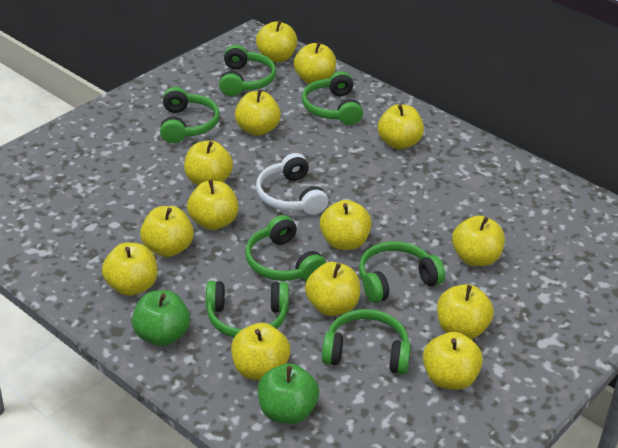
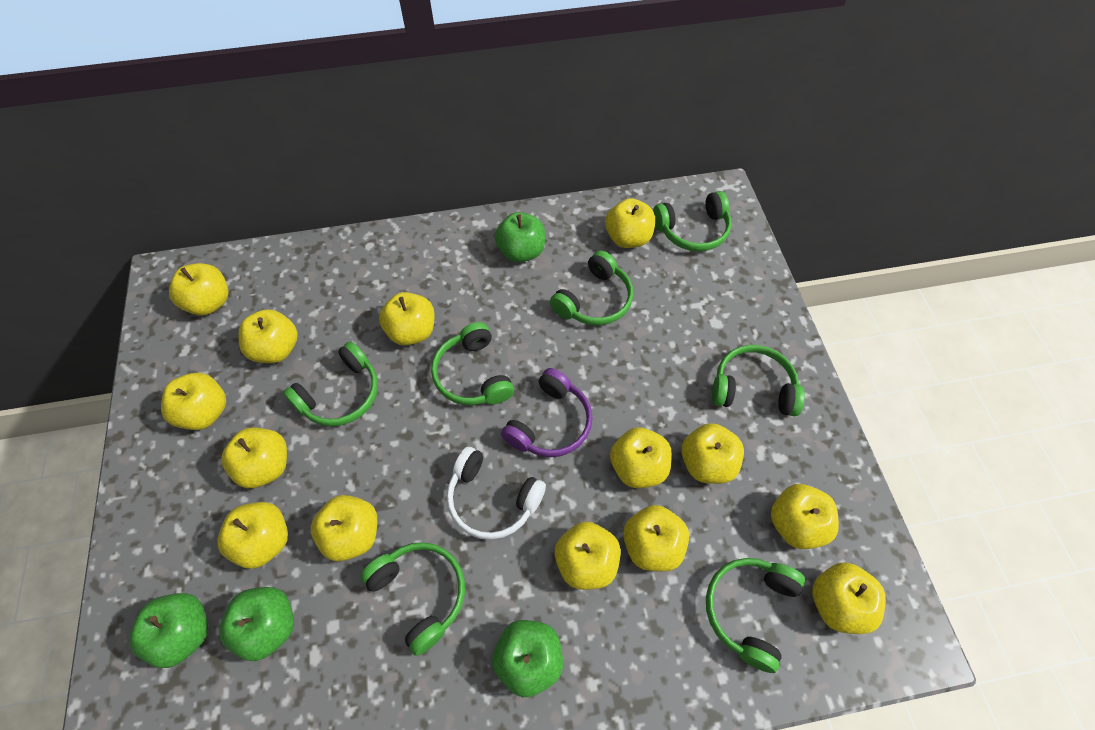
green apple: 2 -> 4
purple headphones: 0 -> 1

